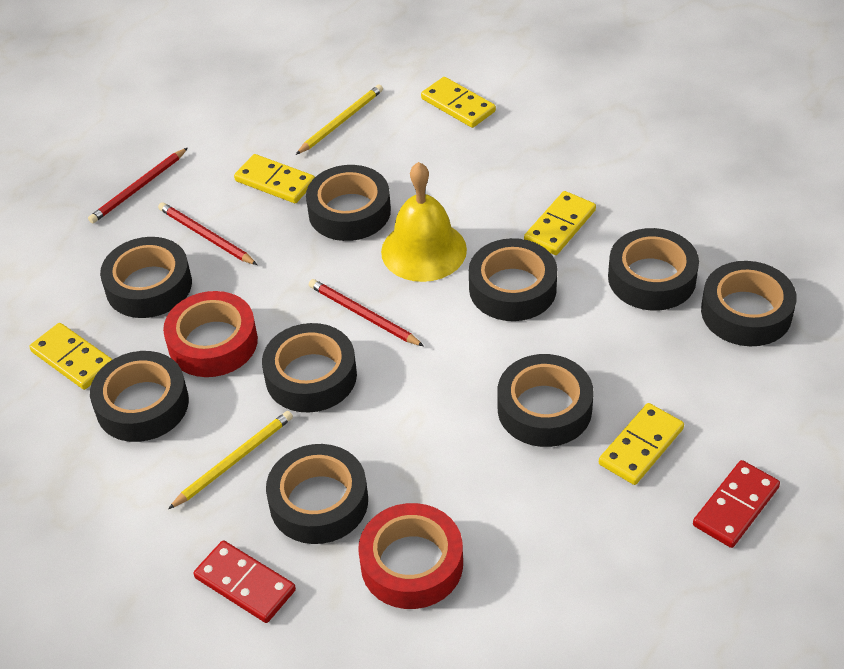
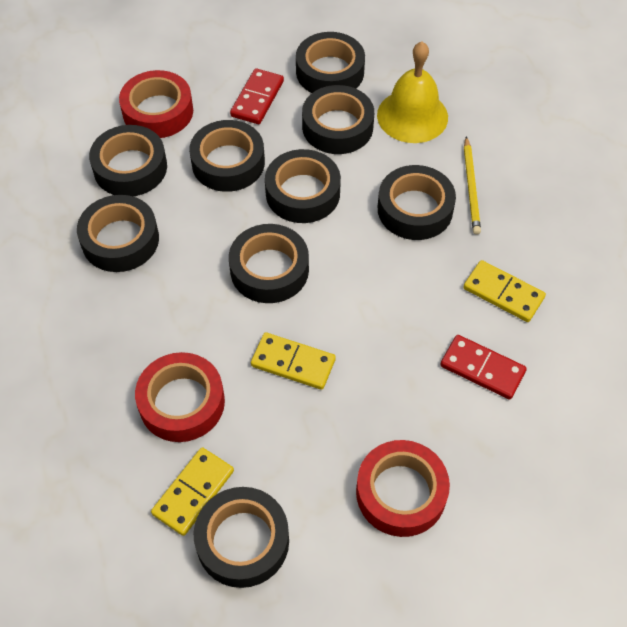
red pencil: 3 -> 0
red tape: 2 -> 3
yellow domino: 5 -> 3
yellow pencil: 2 -> 1

